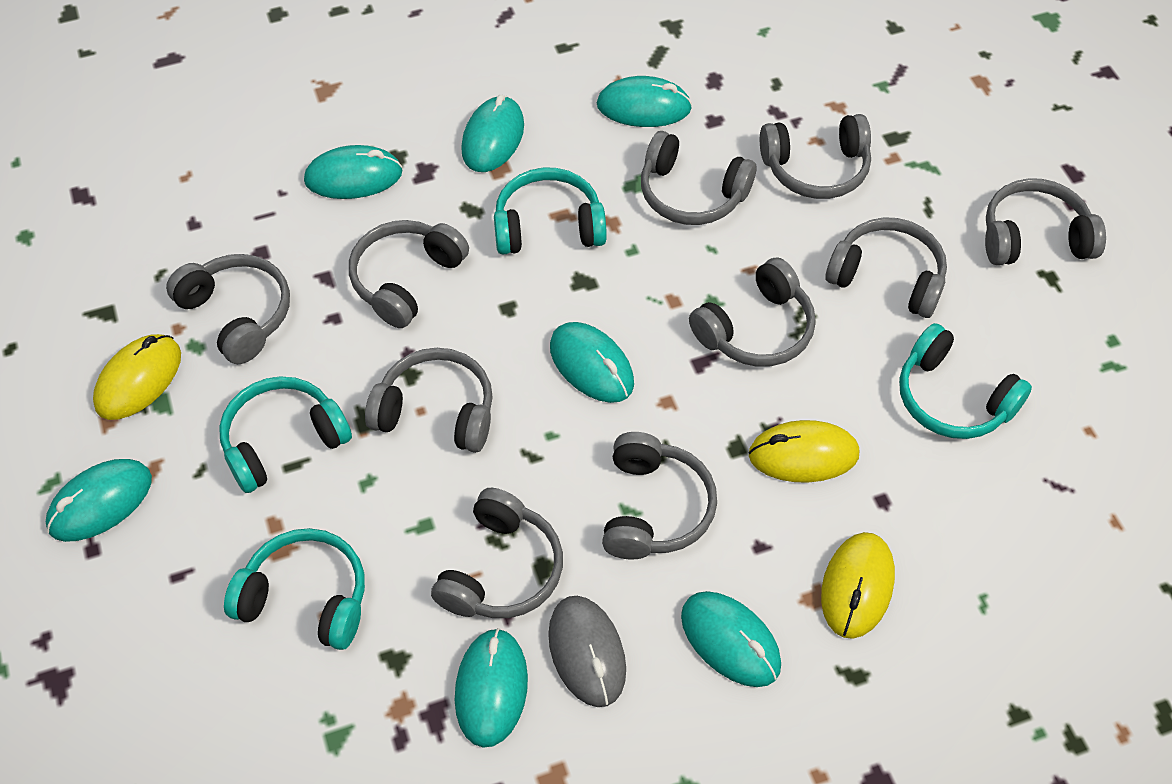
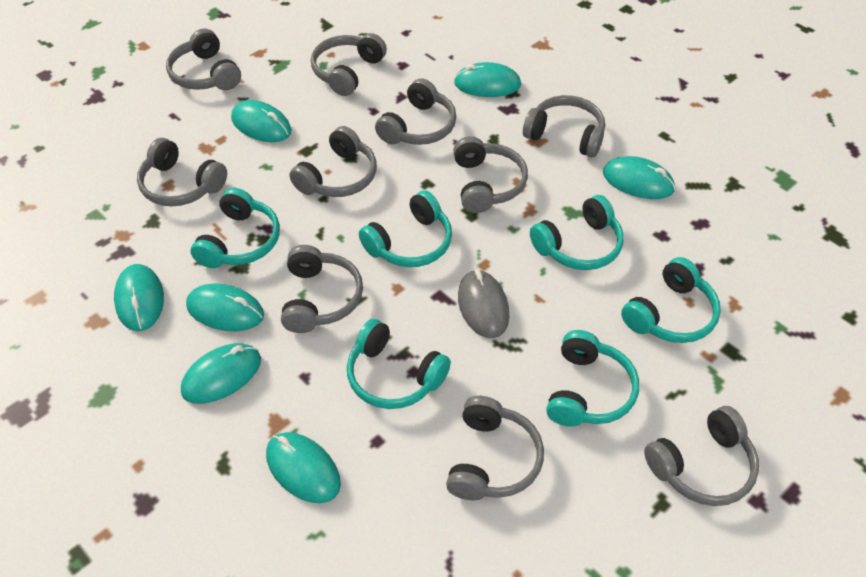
turquoise headphones: 4 -> 6
yellow mouse: 3 -> 0

